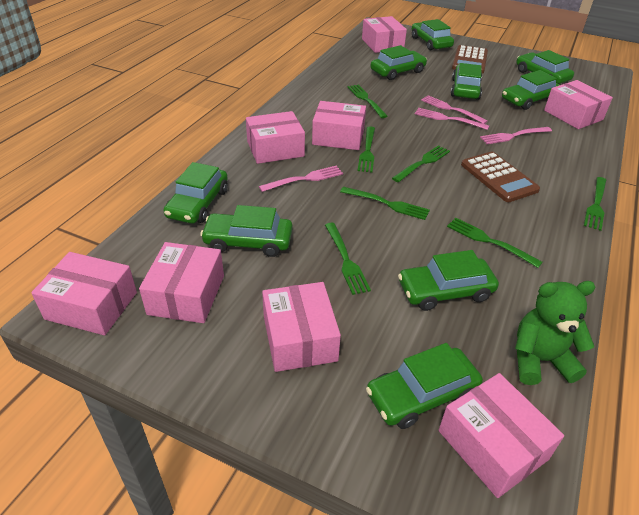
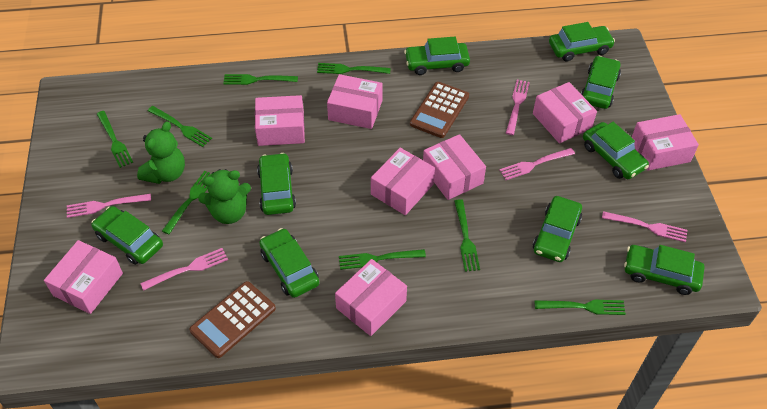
green fork: 7 -> 8
green teddy bear: 1 -> 2
pink fork: 4 -> 5

